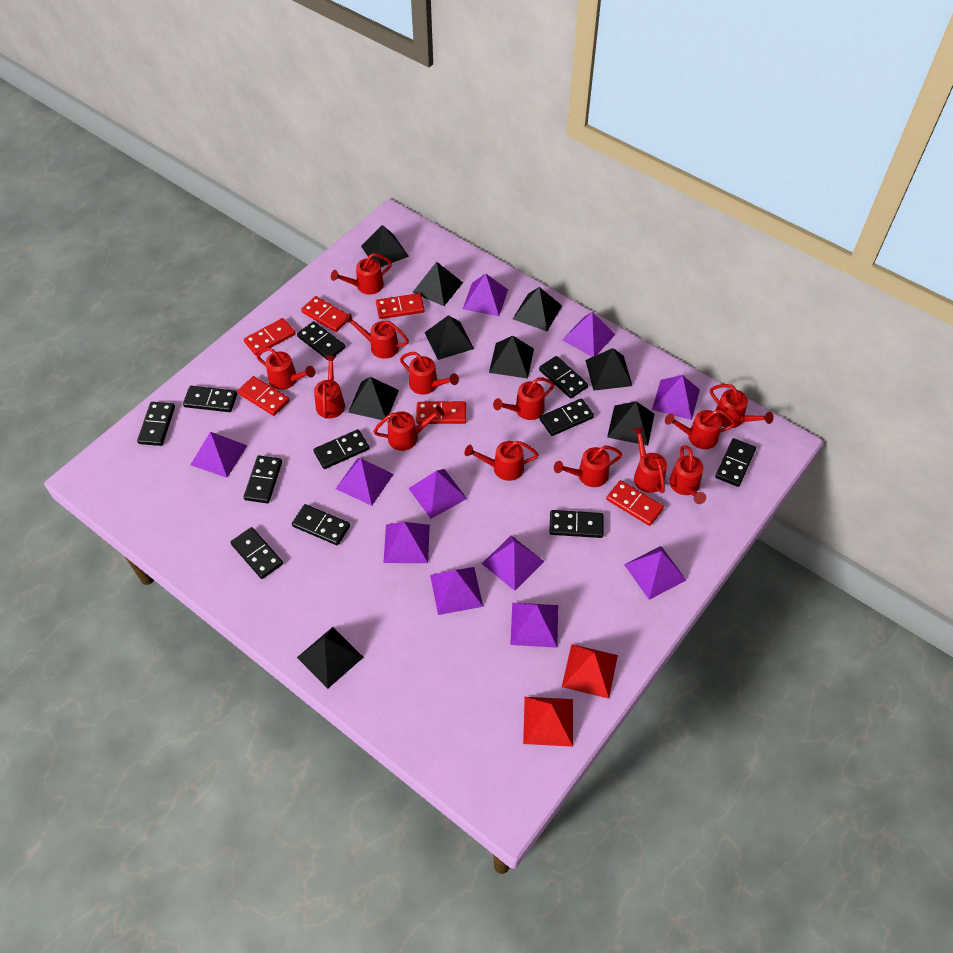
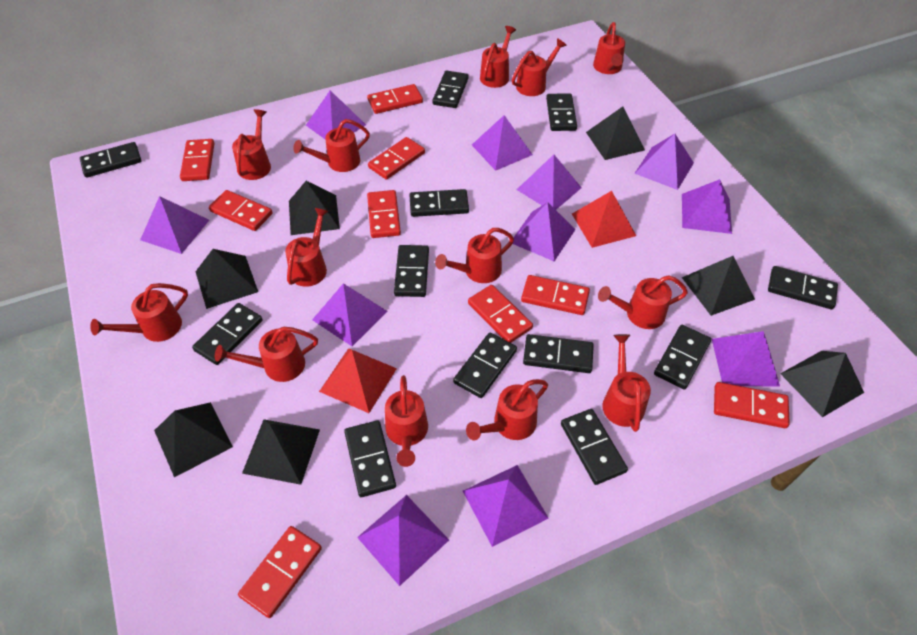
black domino: 11 -> 12
black pyramid: 9 -> 7
red domino: 6 -> 9

